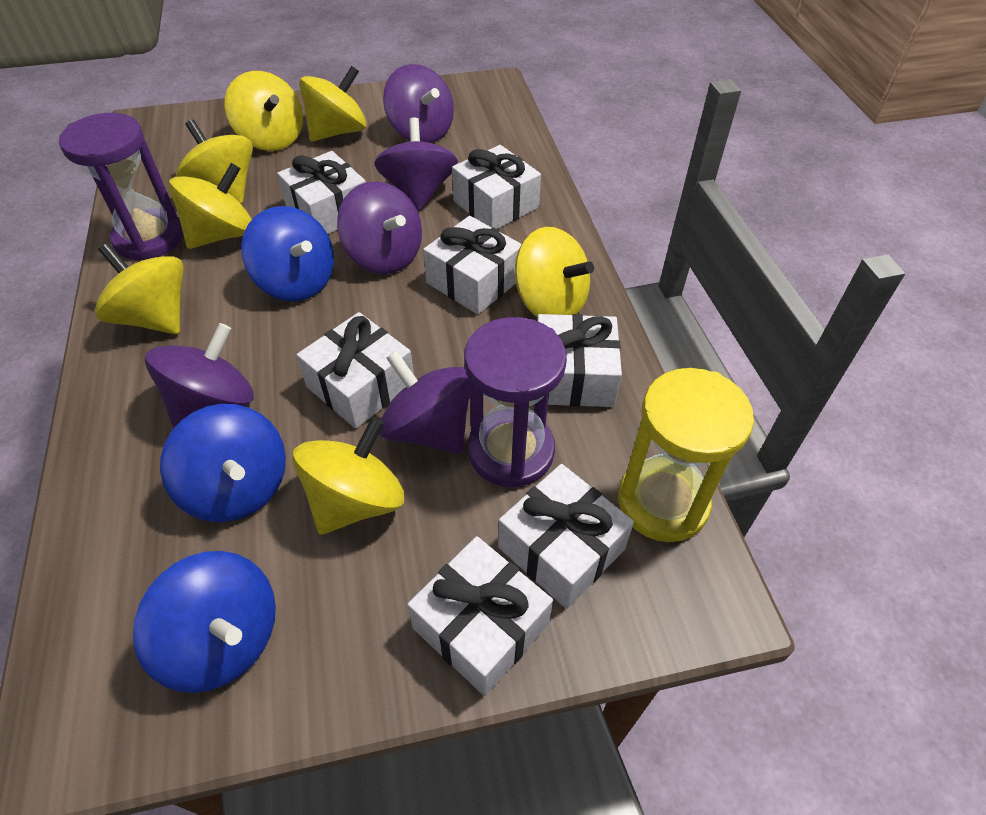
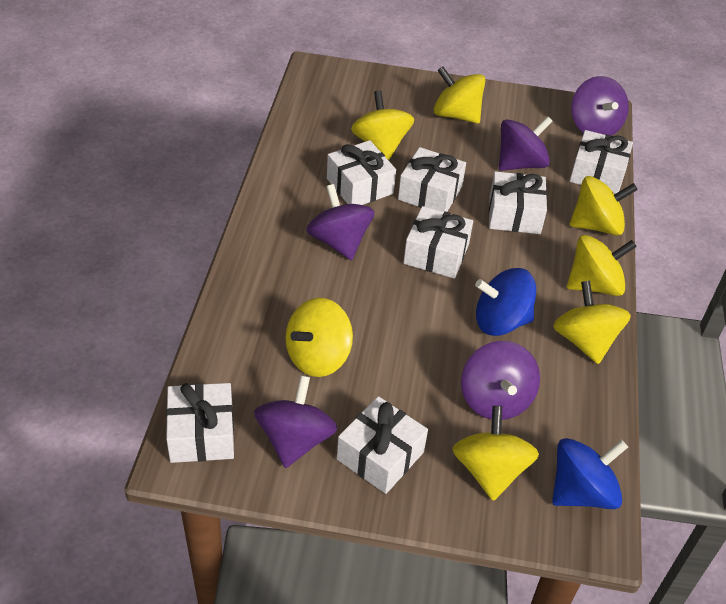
blue spinning top: 3 -> 2
purple hourglass: 2 -> 0
yellow hourglass: 1 -> 0

